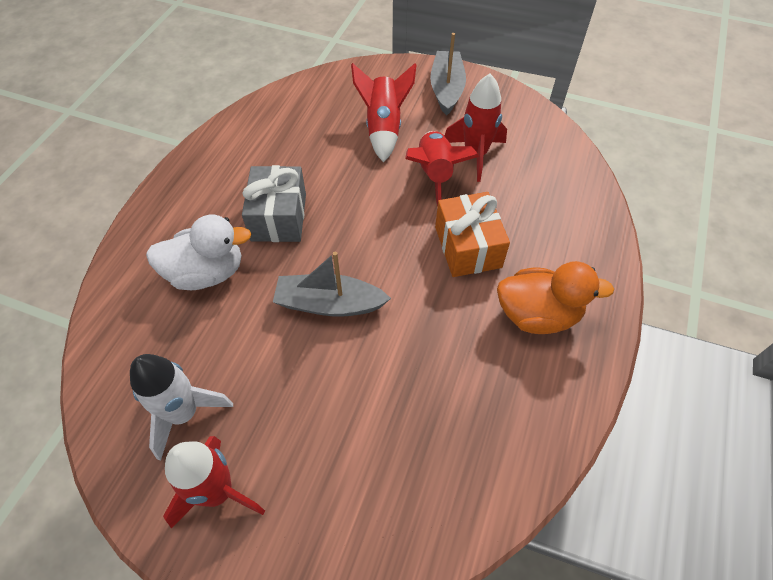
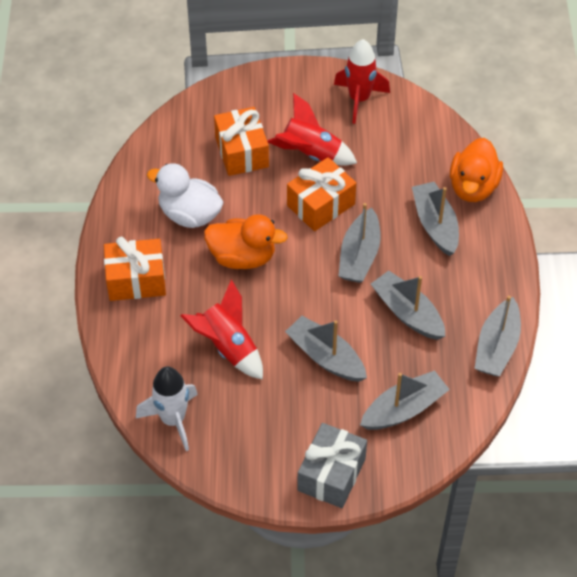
grey boat: 2 -> 6
orange duck: 1 -> 2
orange gift: 1 -> 3
red rocket: 4 -> 3

